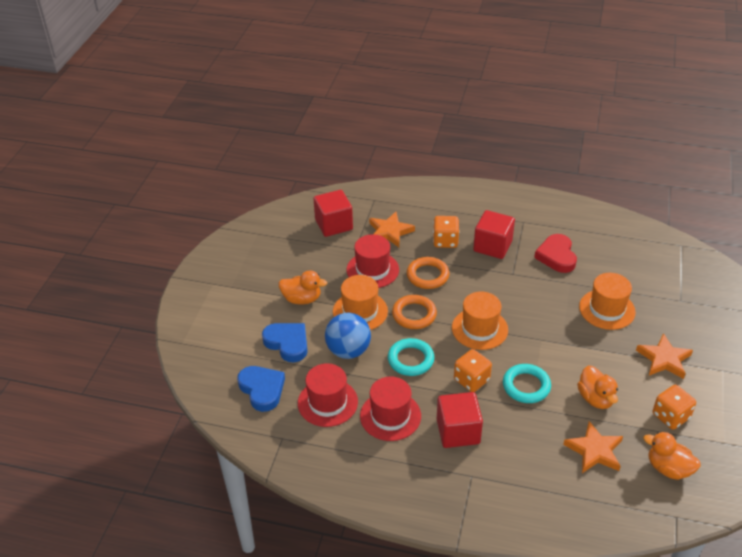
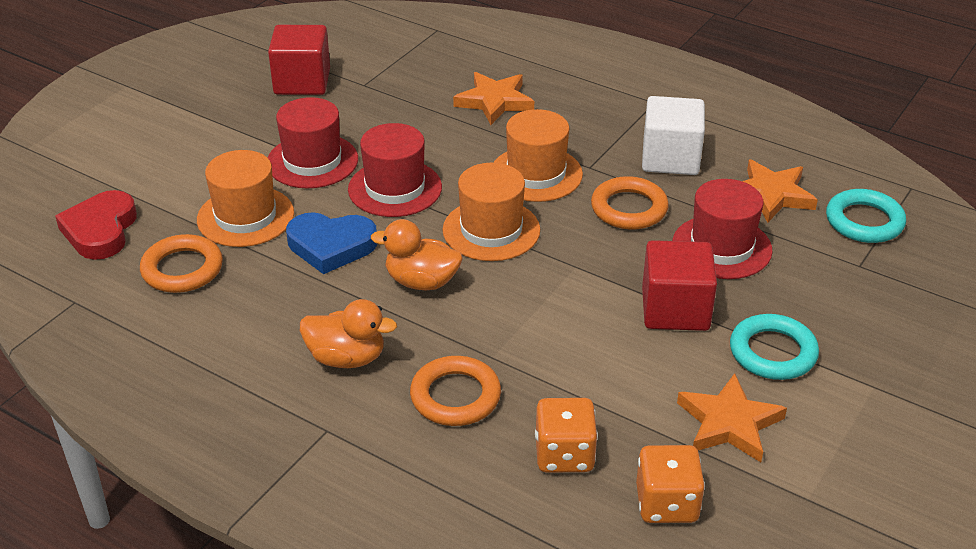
blue ball: 1 -> 0
blue heart: 2 -> 1
orange dice: 3 -> 2
orange duck: 3 -> 2
orange ring: 2 -> 3
red cube: 3 -> 2
white cube: 0 -> 1

